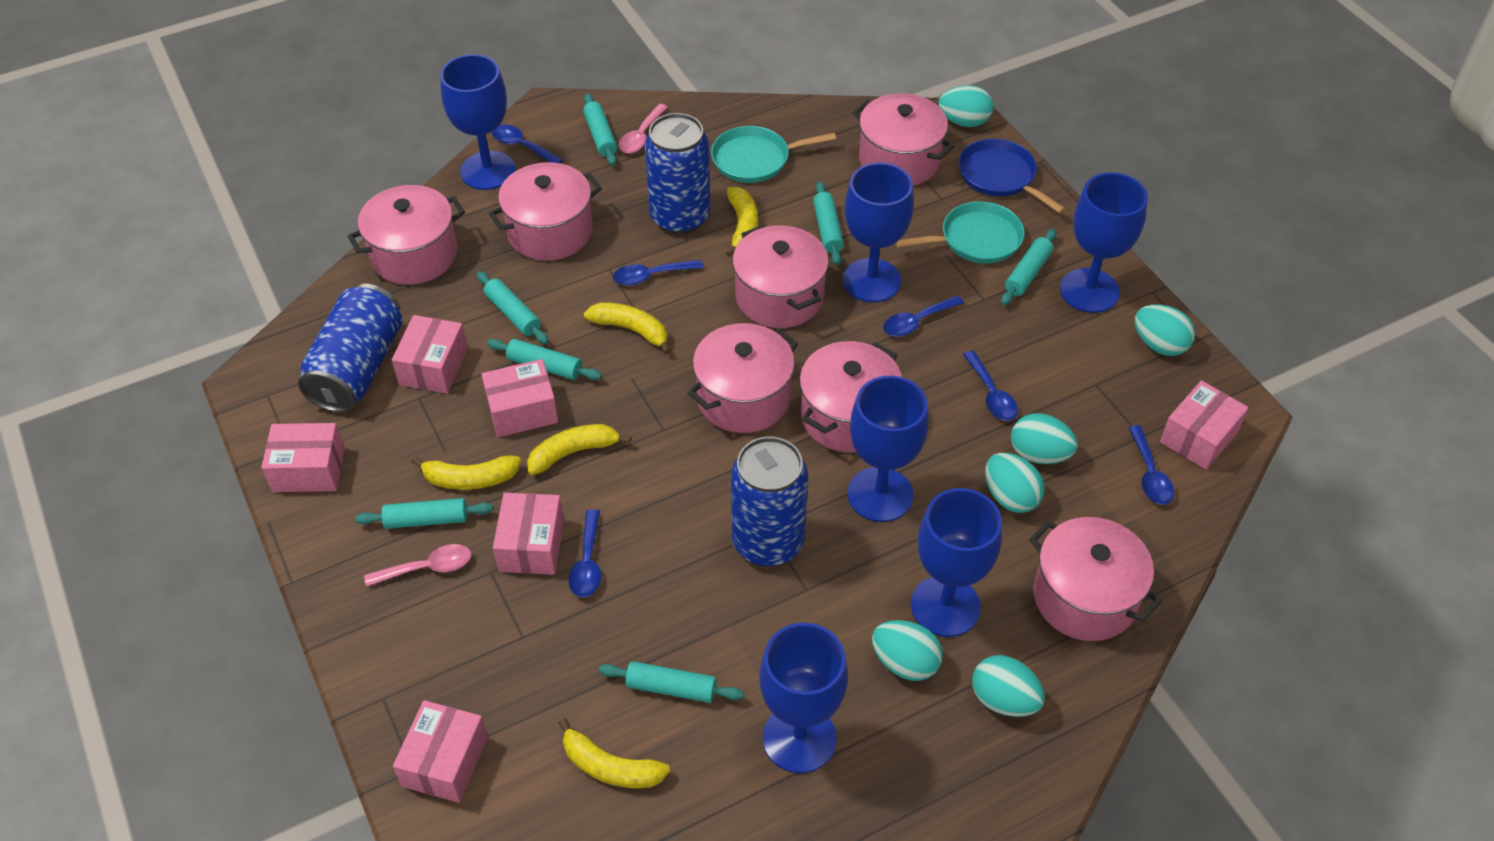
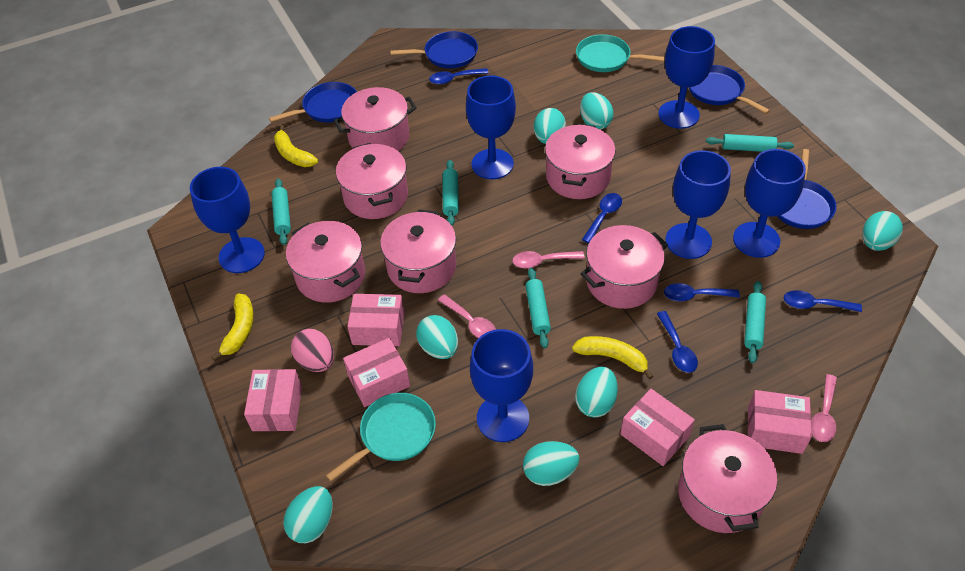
blue can: 3 -> 0
blue pan: 1 -> 4
blue spoon: 6 -> 5
pink box: 6 -> 5
pink egg: 0 -> 1
pink spoon: 2 -> 3
turquoise egg: 6 -> 7
turquoise rolling pin: 7 -> 5
yellow banana: 5 -> 3

